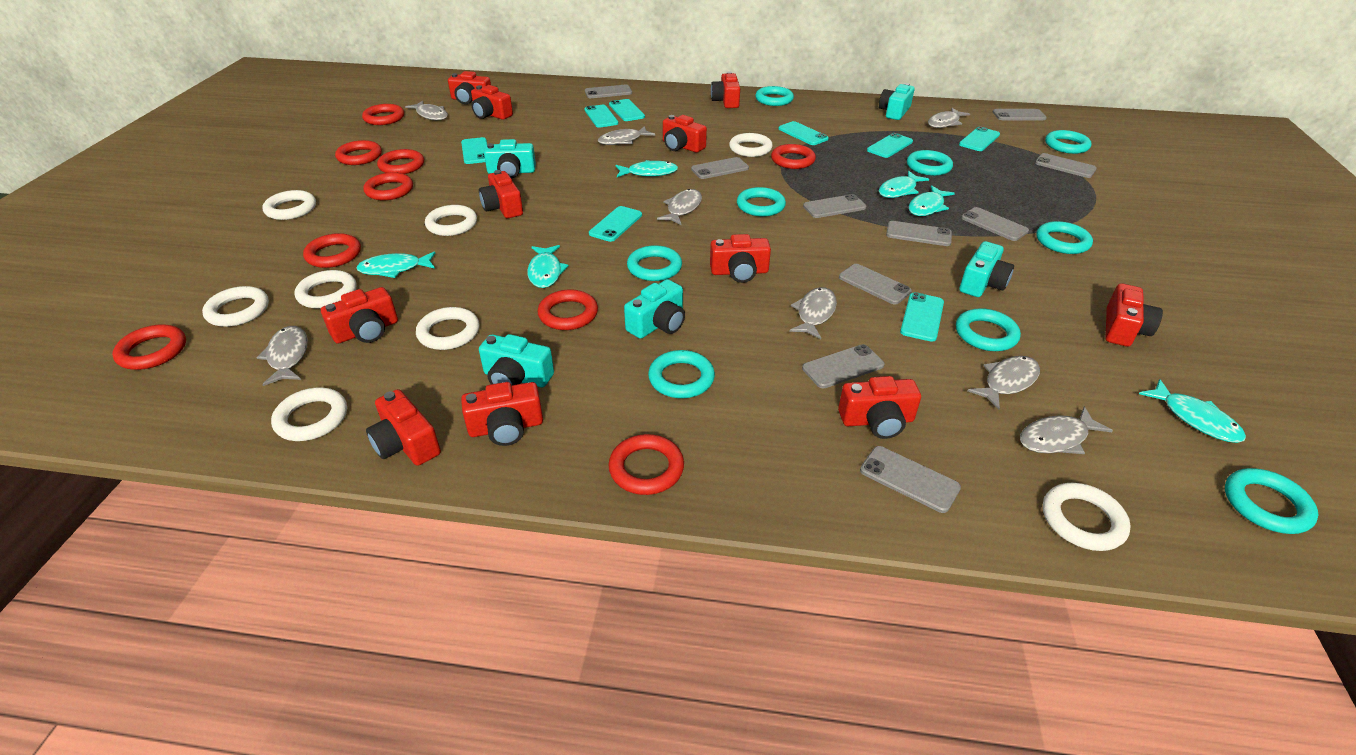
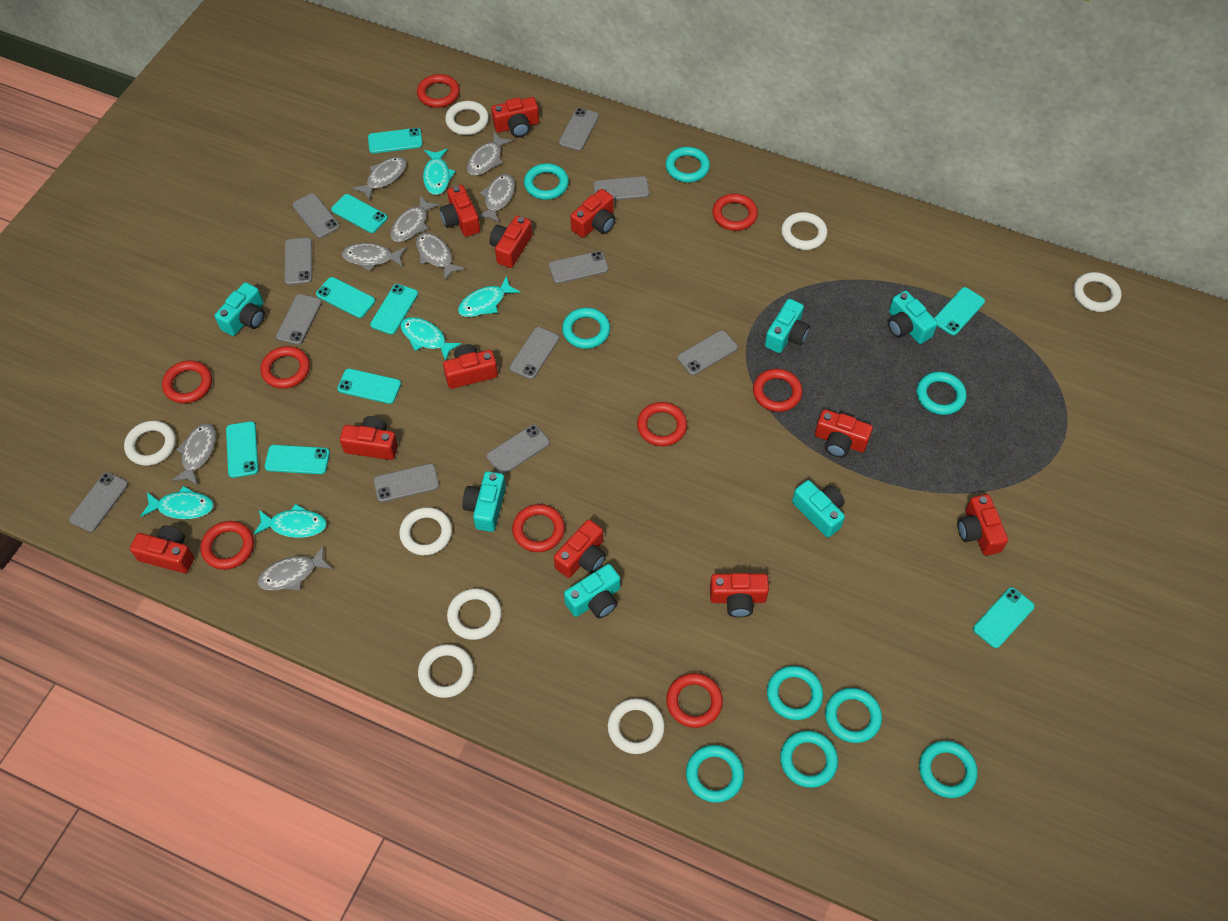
grey phone: 10 -> 11
turquoise camera: 5 -> 6
turquoise fish: 6 -> 5
turquoise phone: 8 -> 9

